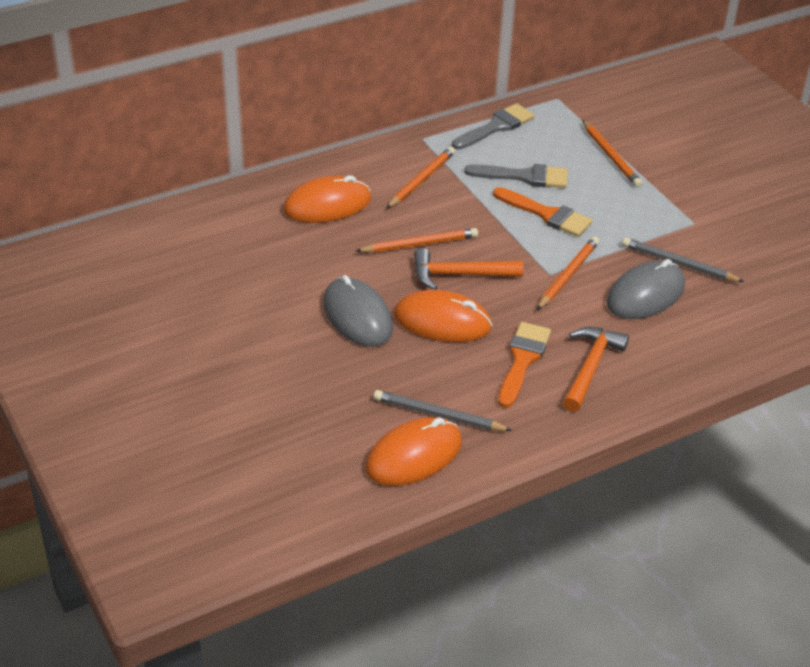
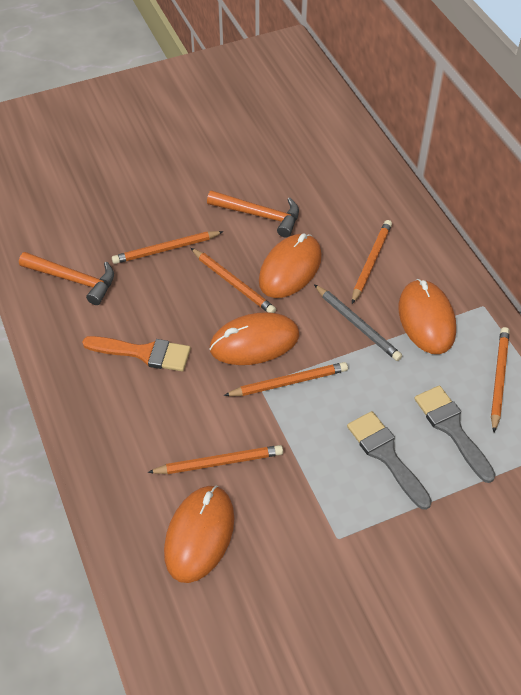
grey mouse: 2 -> 0
grey pencil: 2 -> 1
orange brush: 2 -> 1
orange mouse: 3 -> 4
orange pencil: 4 -> 6

